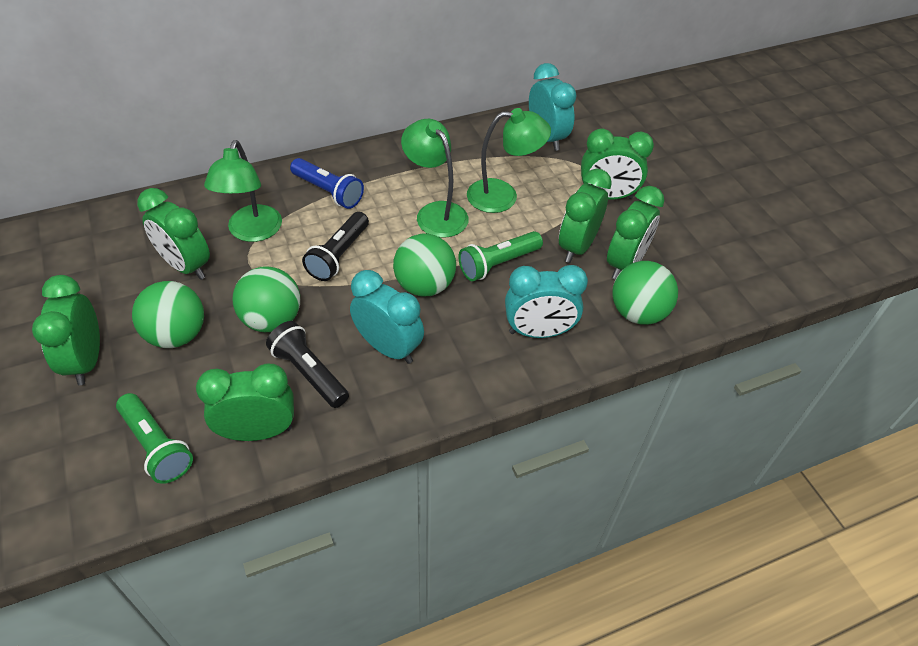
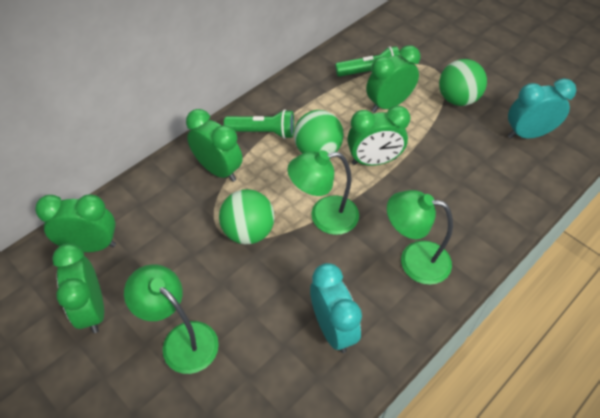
black flashlight: 2 -> 0
blue flashlight: 1 -> 0
green ball: 4 -> 3
green clock: 6 -> 5
turquoise clock: 3 -> 2

